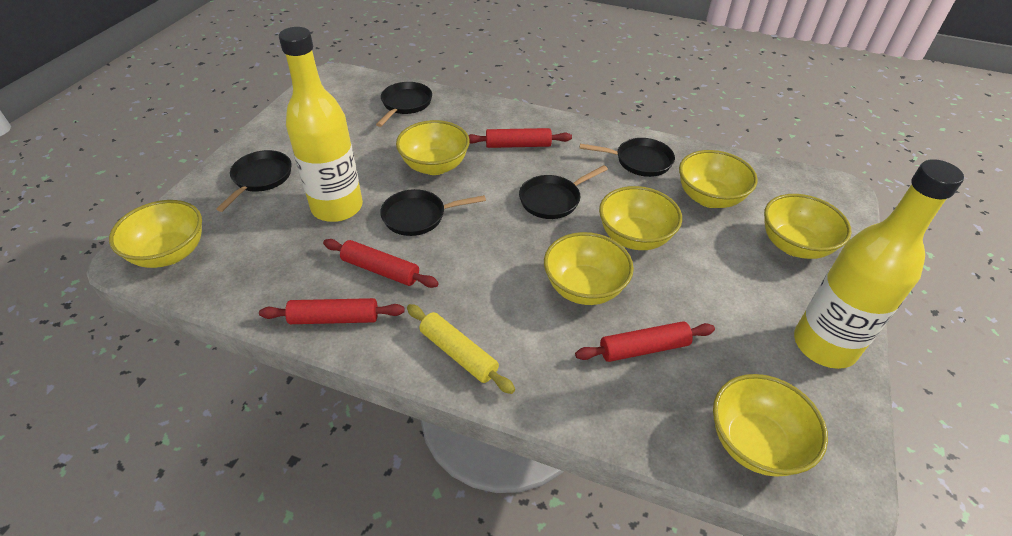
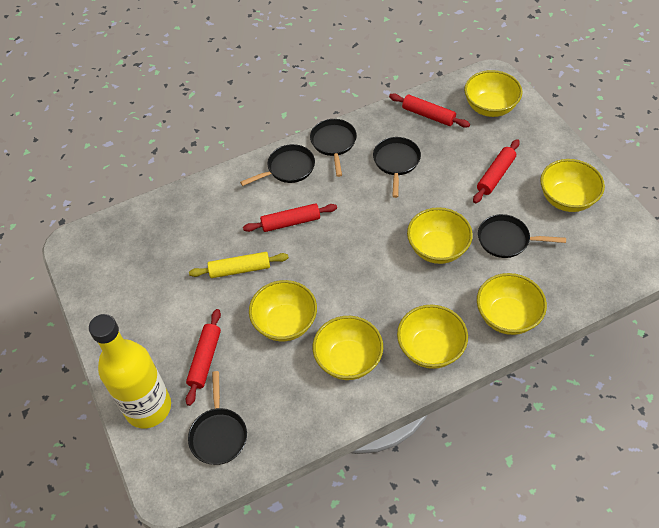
yellow bottle: 2 -> 1

